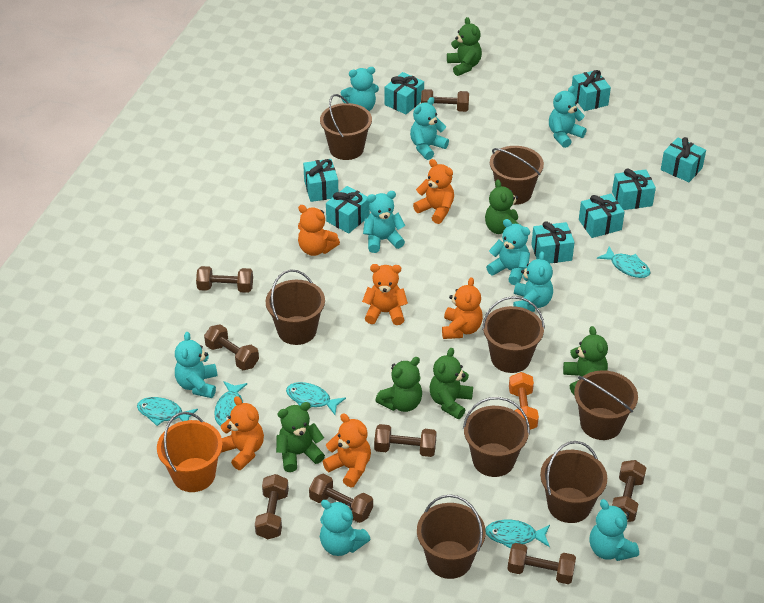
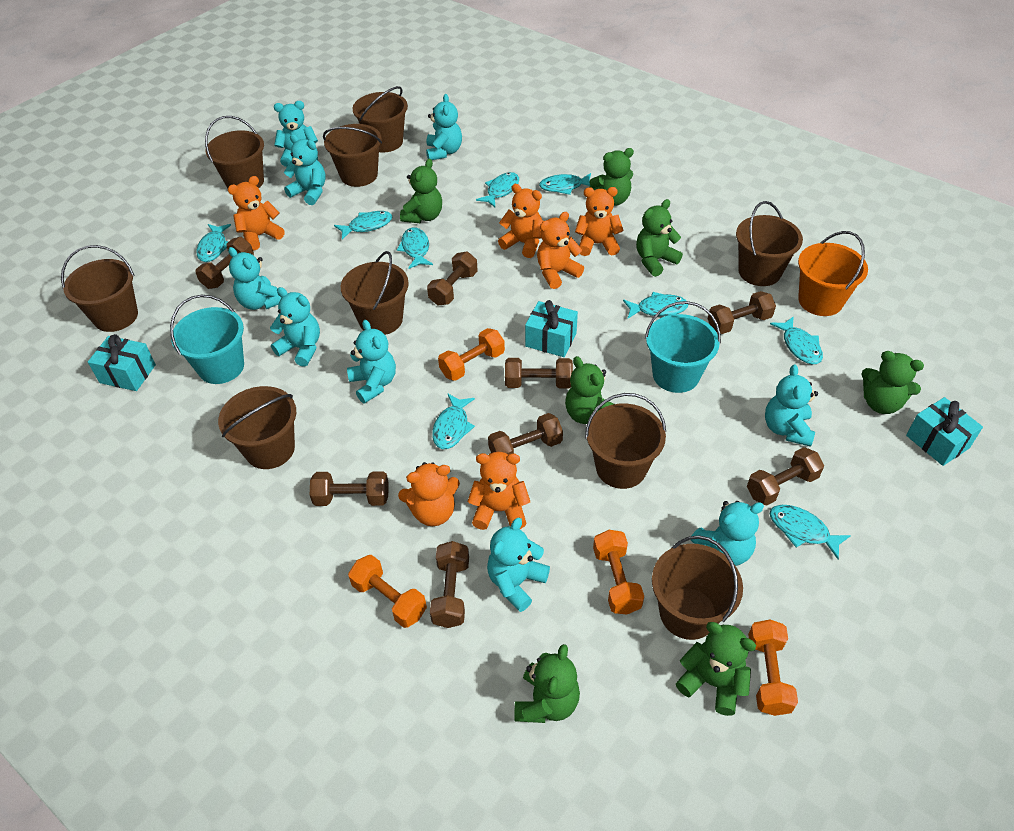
brown bucket: 8 -> 9
green teddy bear: 6 -> 7
orange dumbbell: 1 -> 4
turquoise bucket: 0 -> 2
turquoise fish: 5 -> 9
turquoise gift: 8 -> 3

